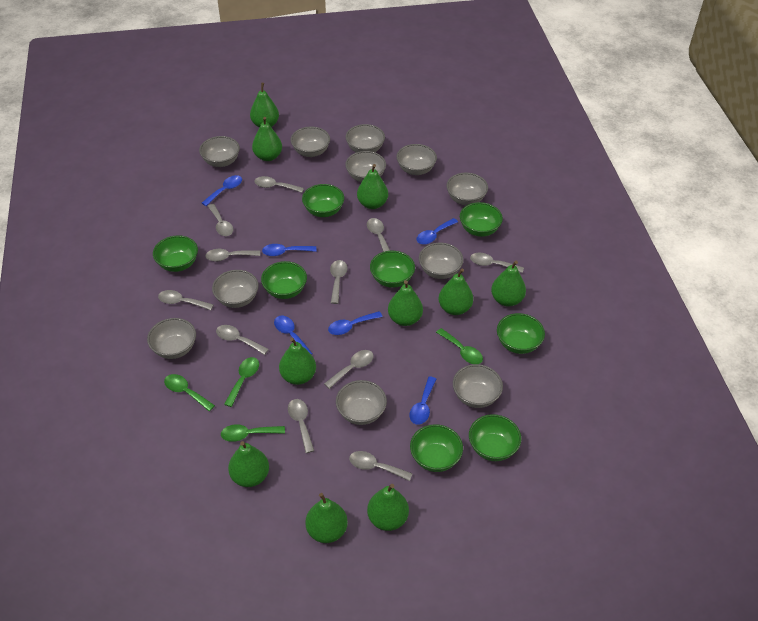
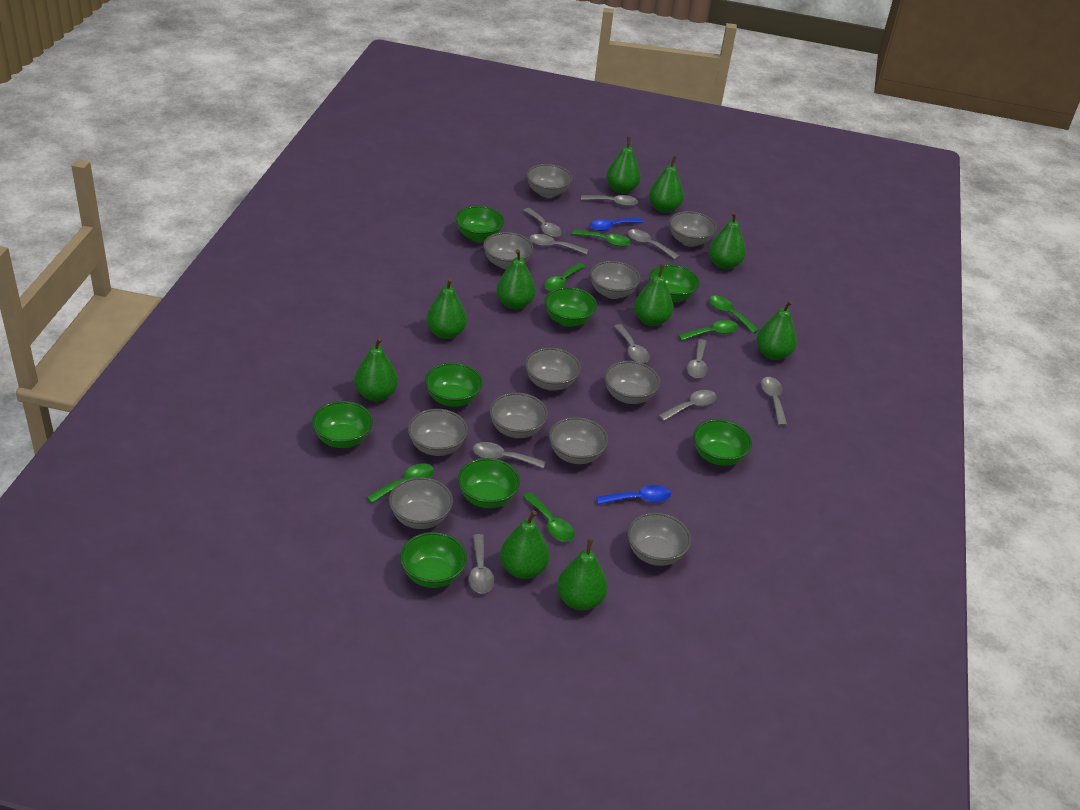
blue spoon: 6 -> 2
green spoon: 4 -> 6
grey spoon: 11 -> 10

